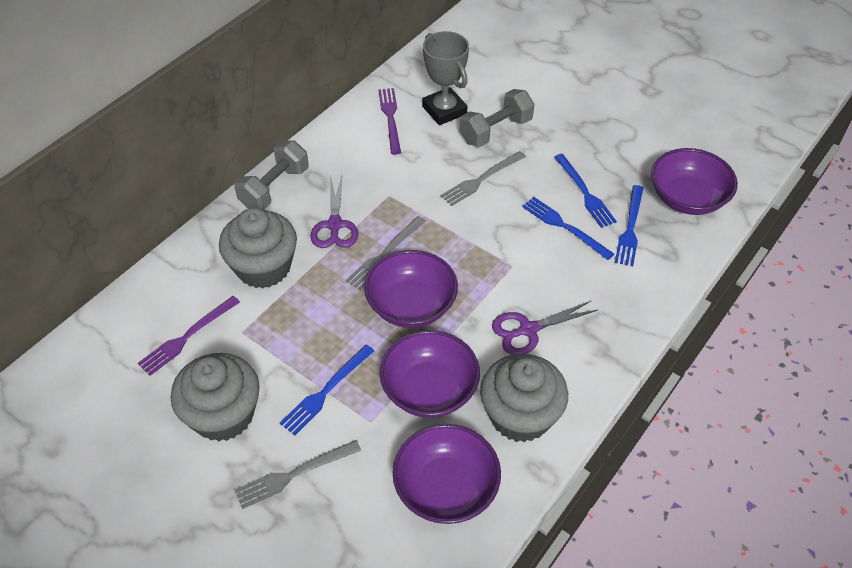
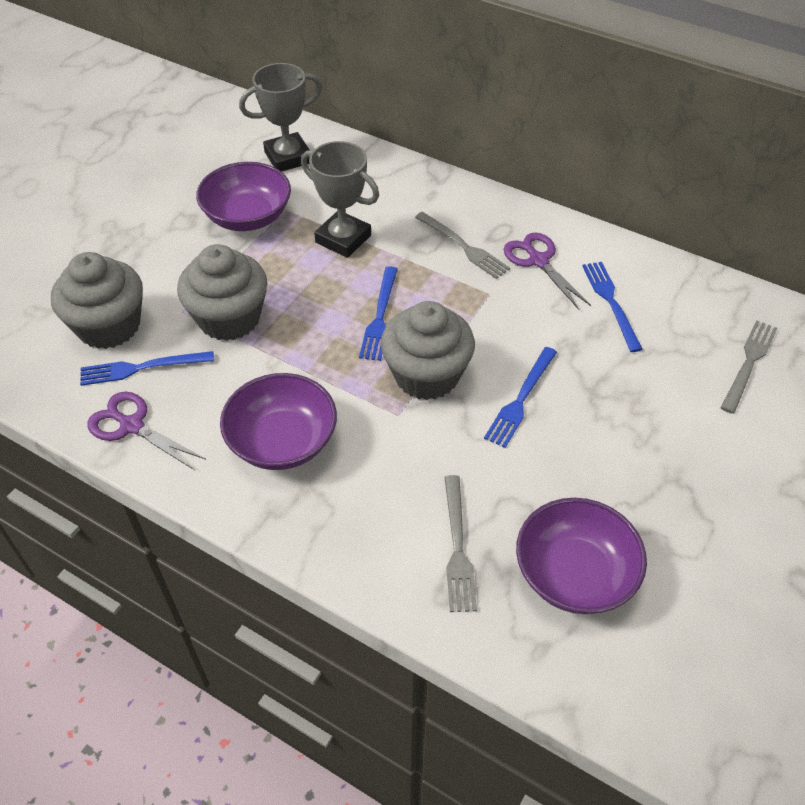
grey dumbbell: 2 -> 0
grey trophy: 1 -> 2
purple bowl: 4 -> 3
purple fork: 2 -> 0

